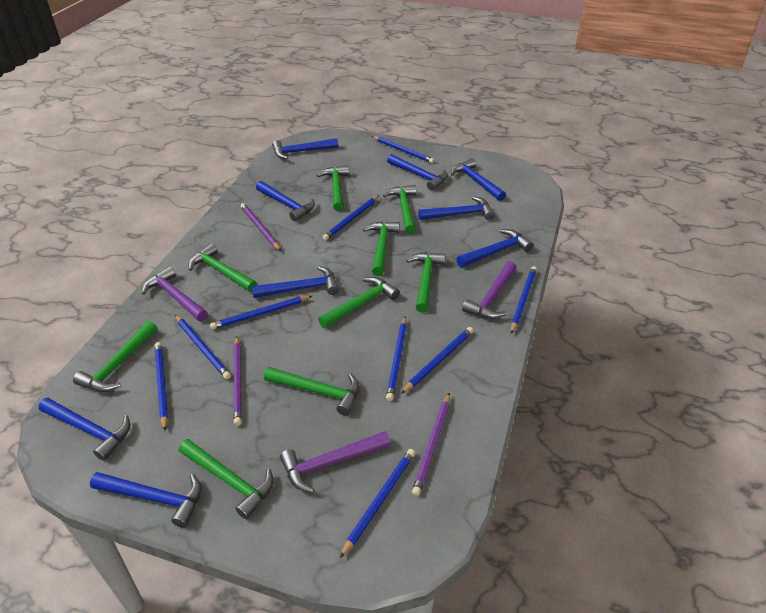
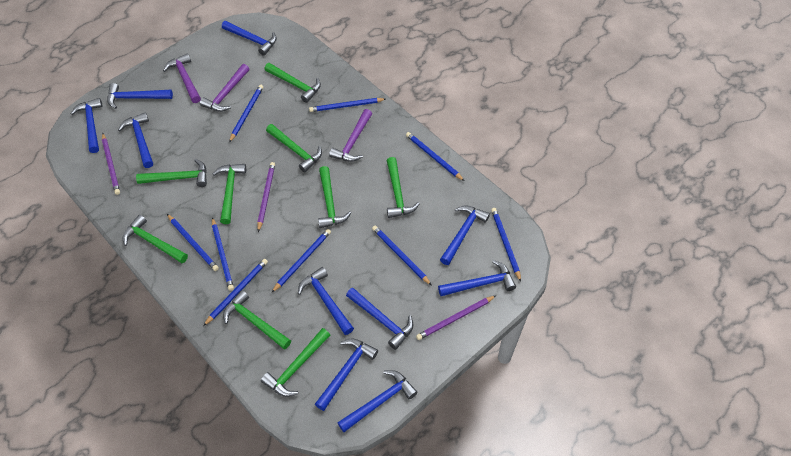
blue hammer: 9 -> 10

